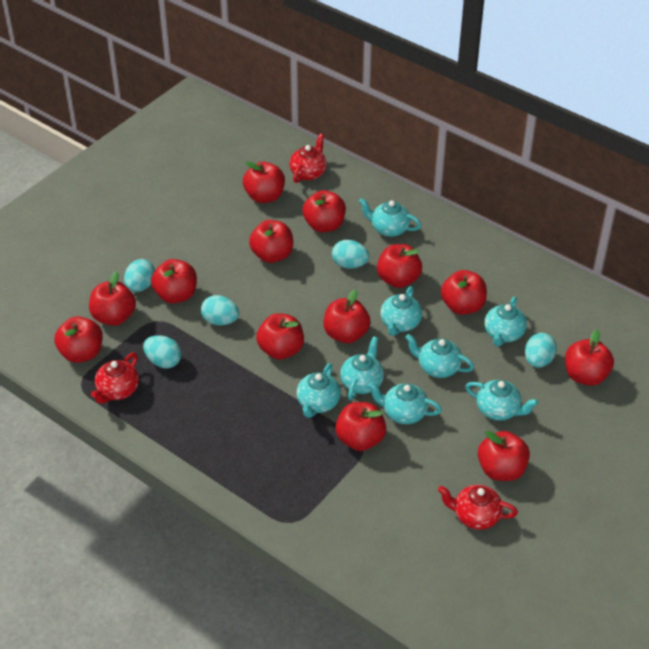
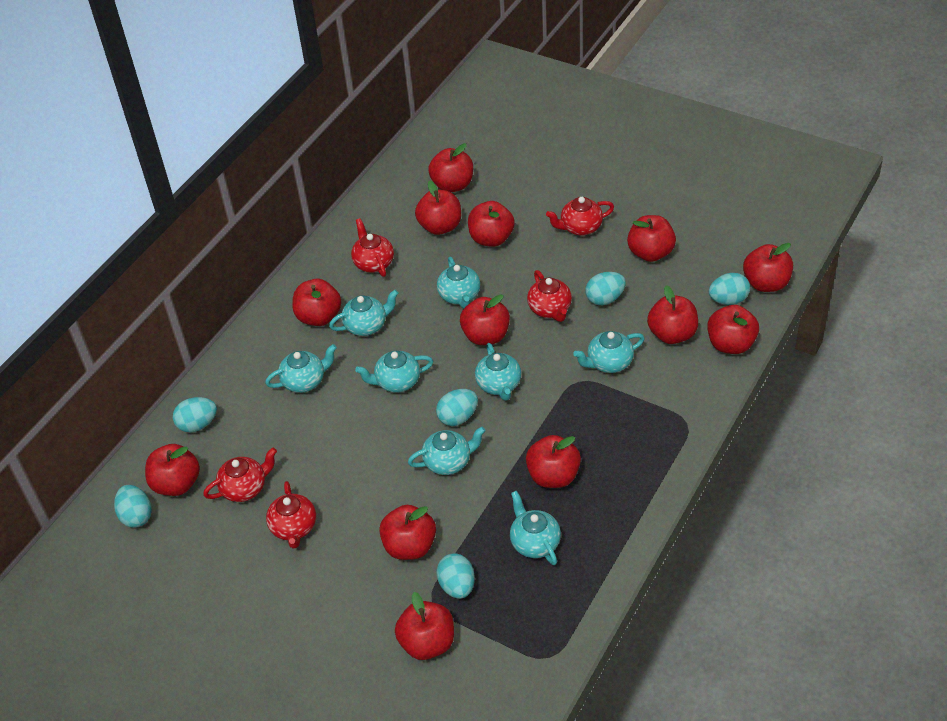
red teapot: 3 -> 5
turquoise egg: 5 -> 6

